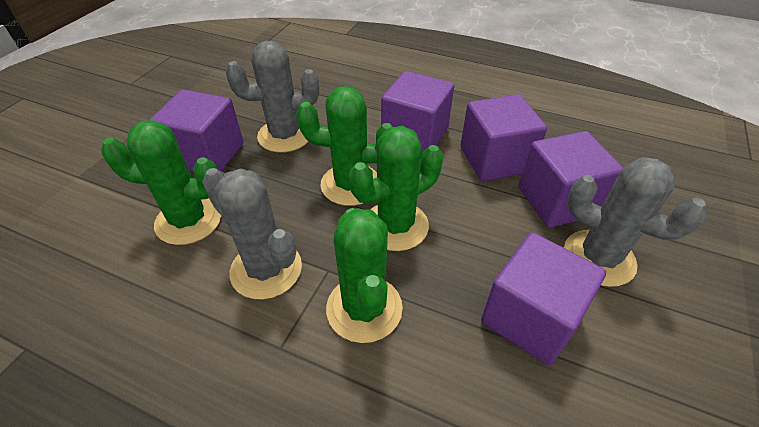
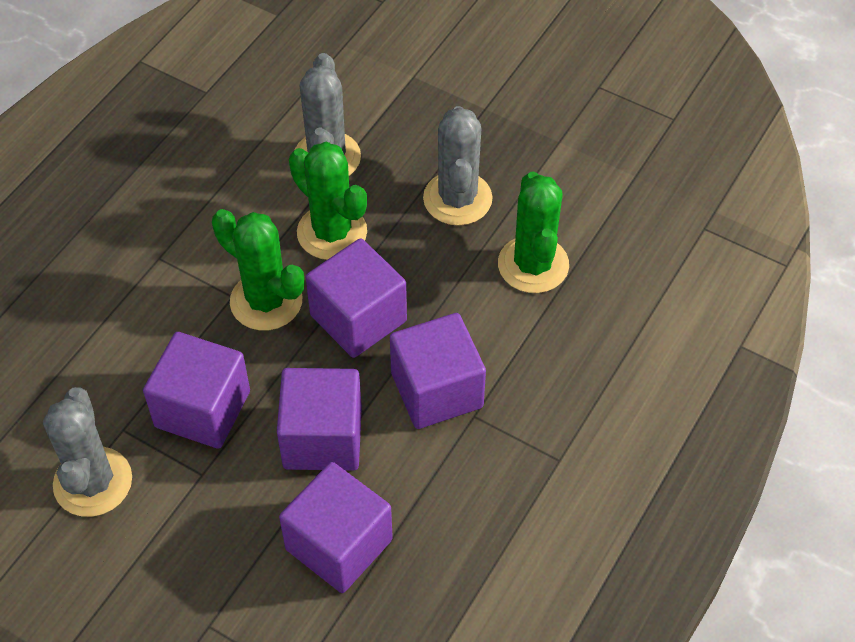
green cactus: 4 -> 3

